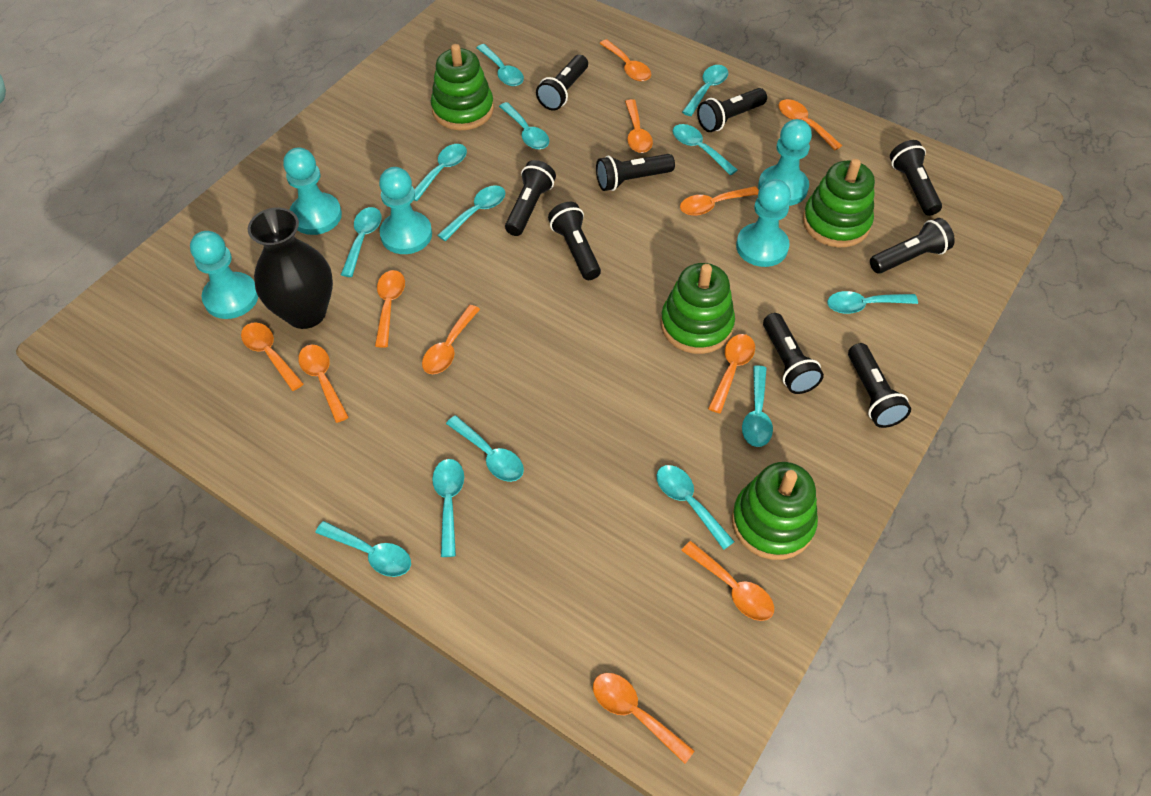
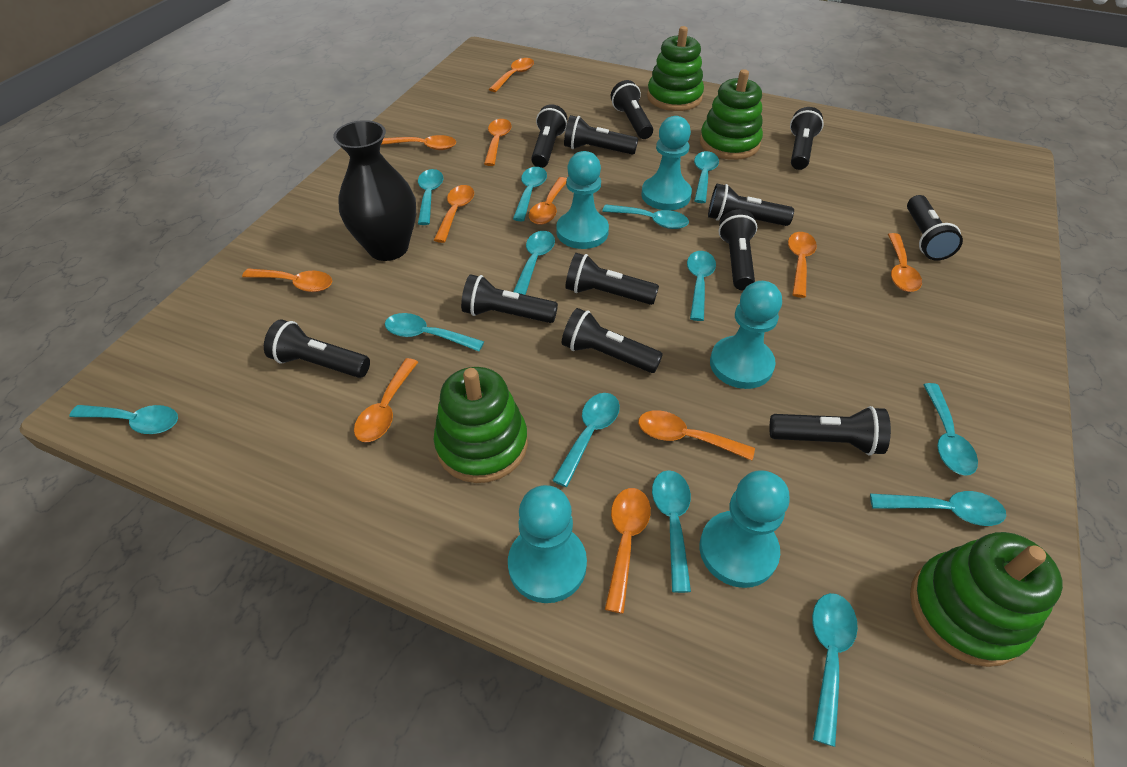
black flashlight: 9 -> 12

